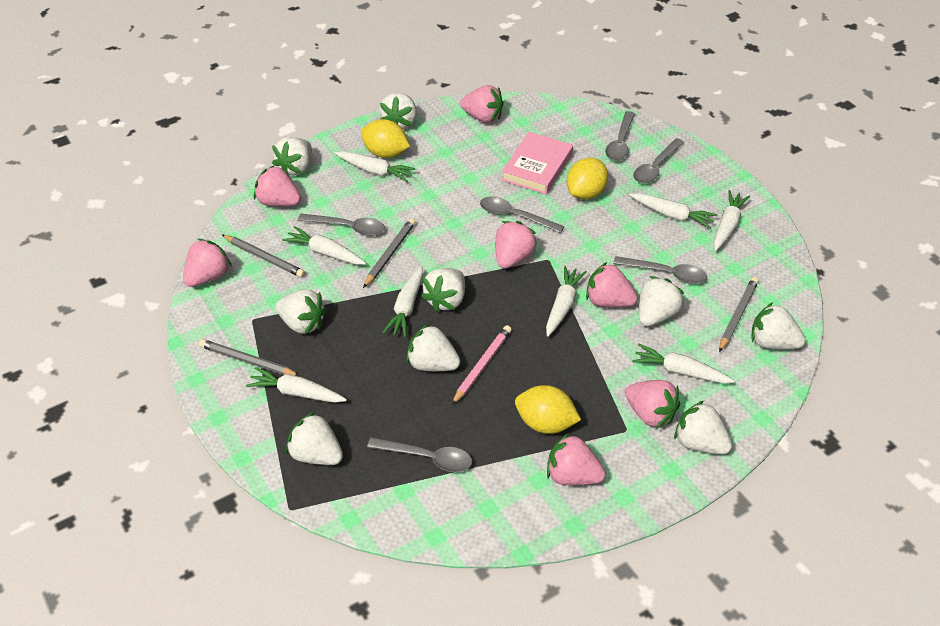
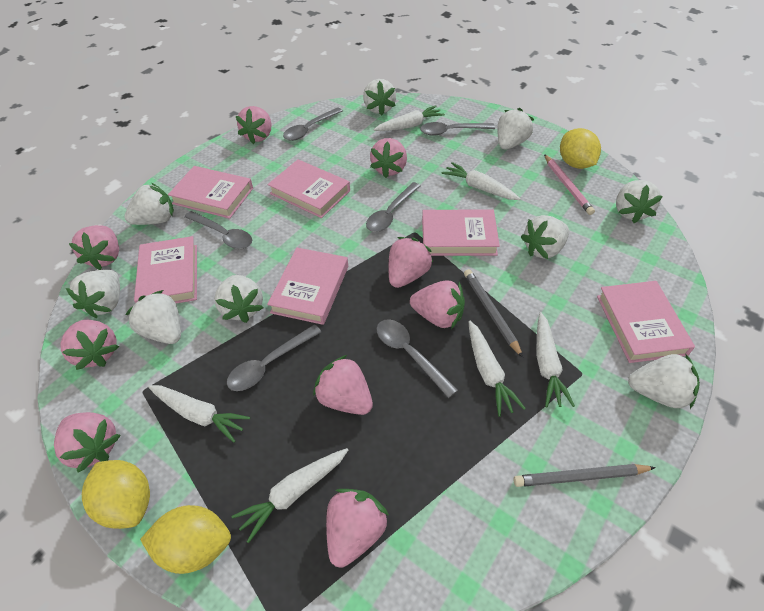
grey pencil: 4 -> 2
pink book: 1 -> 6
pink strawberry: 7 -> 9
white carrot: 8 -> 6

